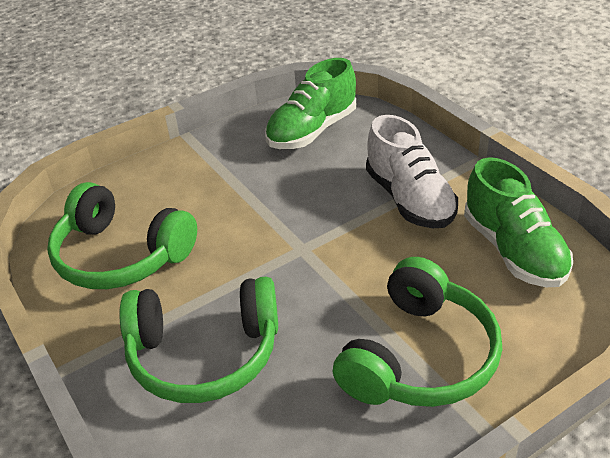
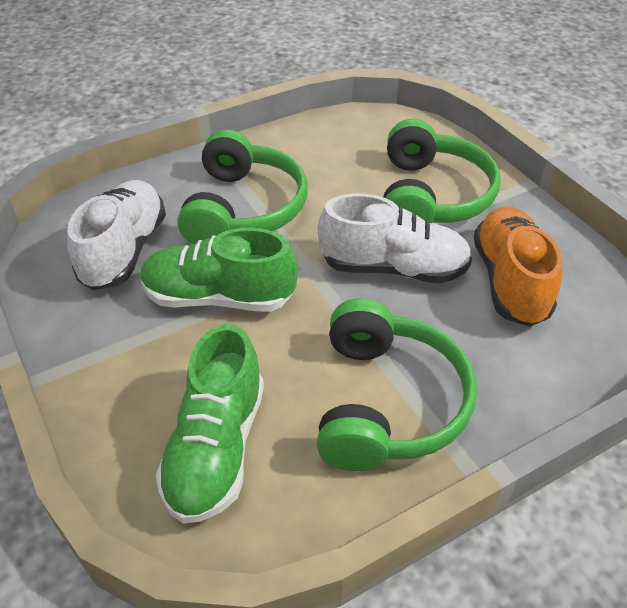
orange shoe: 0 -> 1
white shoe: 1 -> 2

